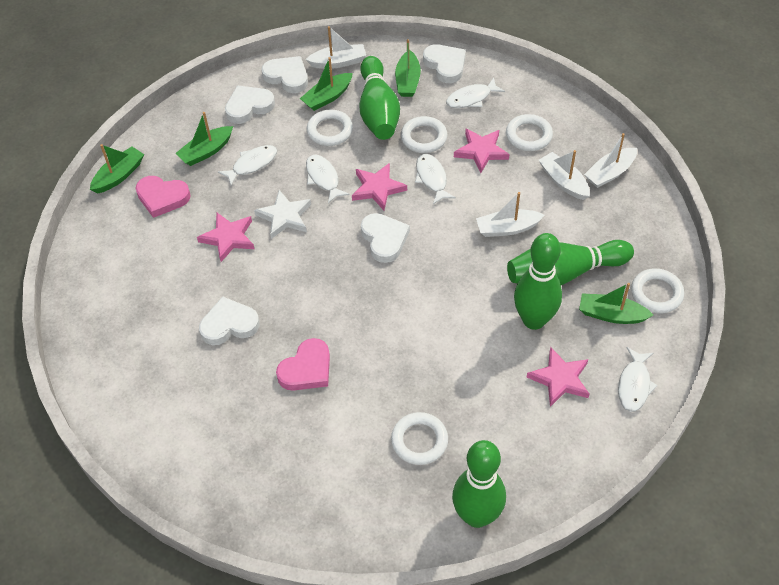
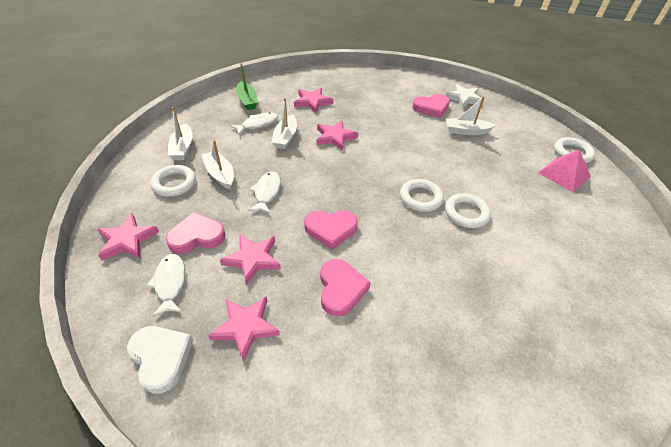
green boat: 5 -> 1
green bowling pin: 4 -> 0
pink heart: 2 -> 4
pink pyramid: 0 -> 1
pink star: 4 -> 5
white fish: 5 -> 3
white heart: 5 -> 1
white ring: 5 -> 4

